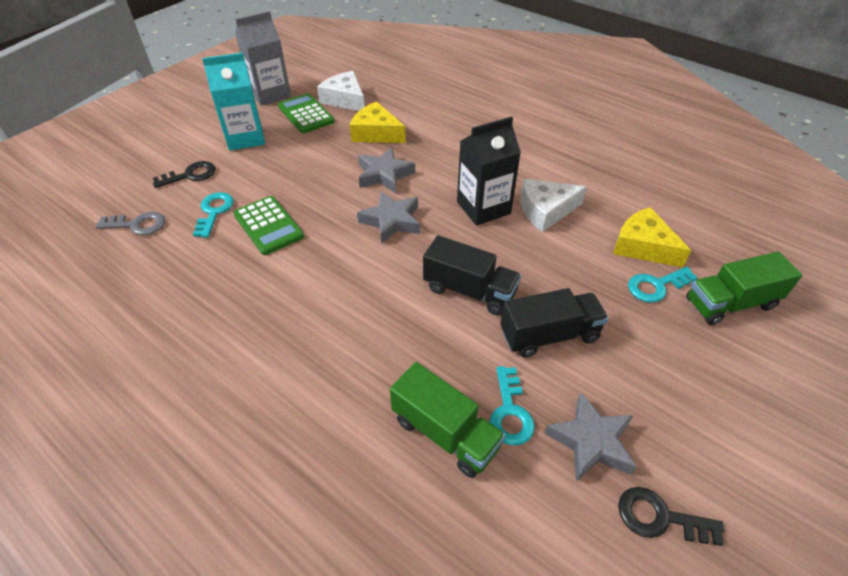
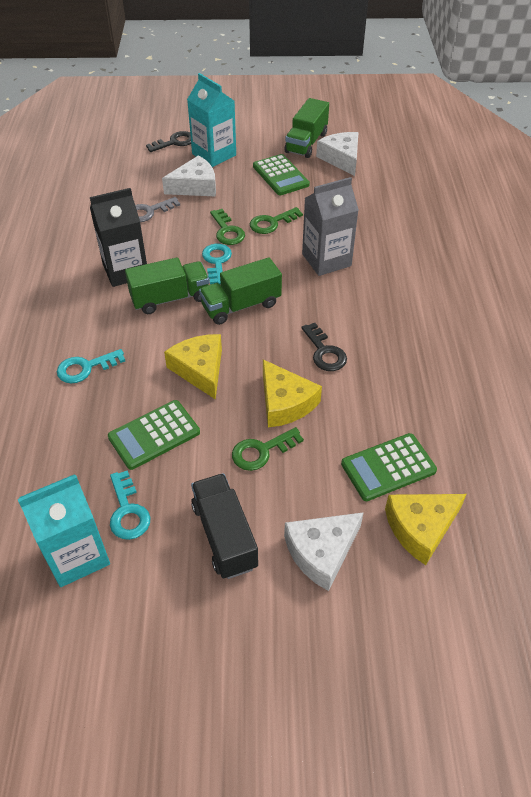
black truck: 2 -> 1
green calculator: 2 -> 3
green key: 0 -> 3
green truck: 2 -> 3
grey star: 3 -> 0
turquoise carton: 1 -> 2
white cheese: 2 -> 3
yellow cheese: 2 -> 3

